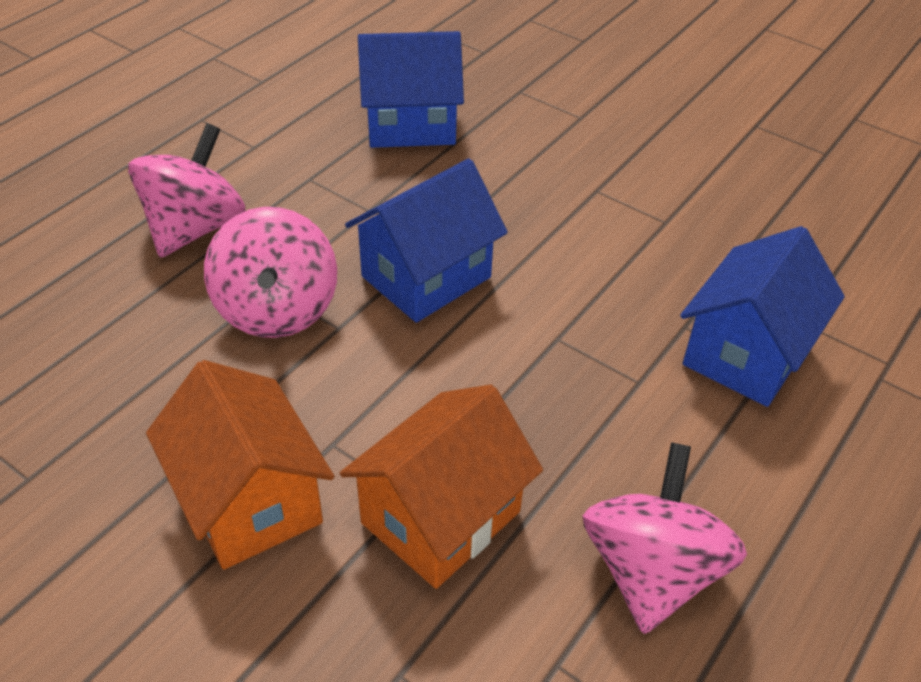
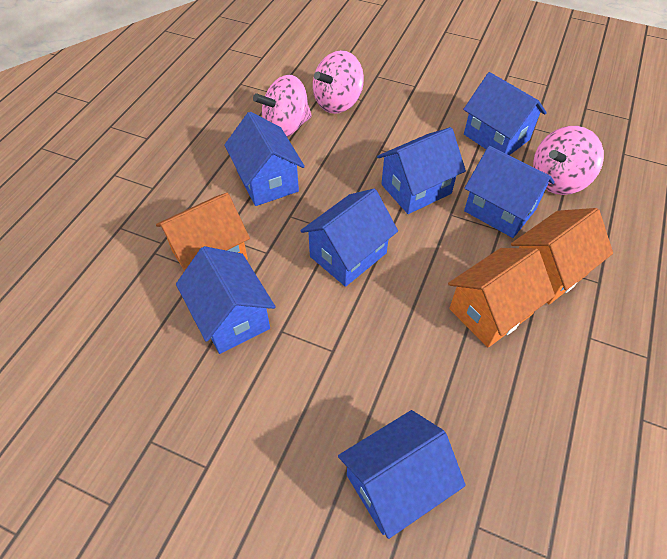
blue house: 3 -> 7
orange house: 2 -> 3

